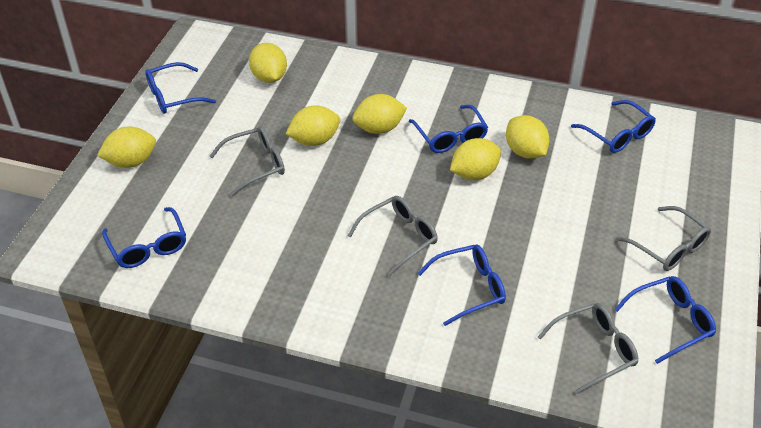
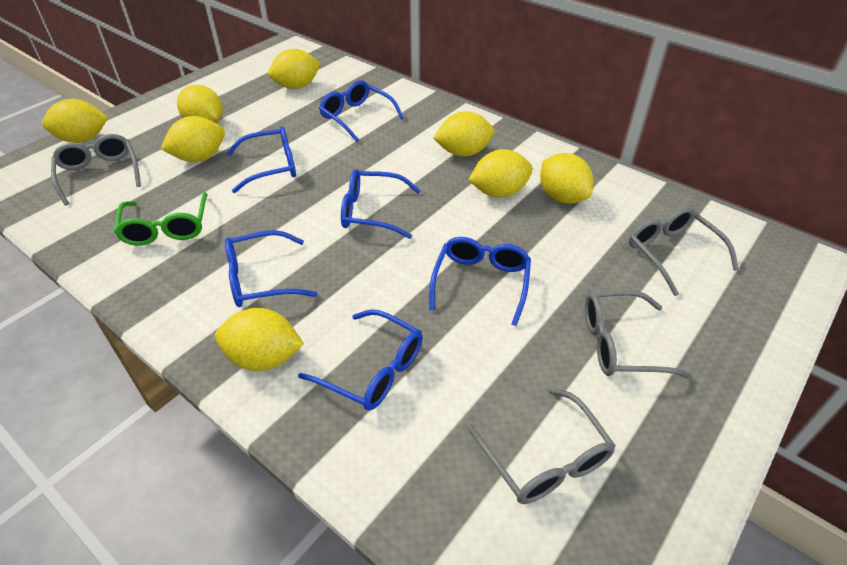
green glasses: 0 -> 1
yellow lemon: 6 -> 8

